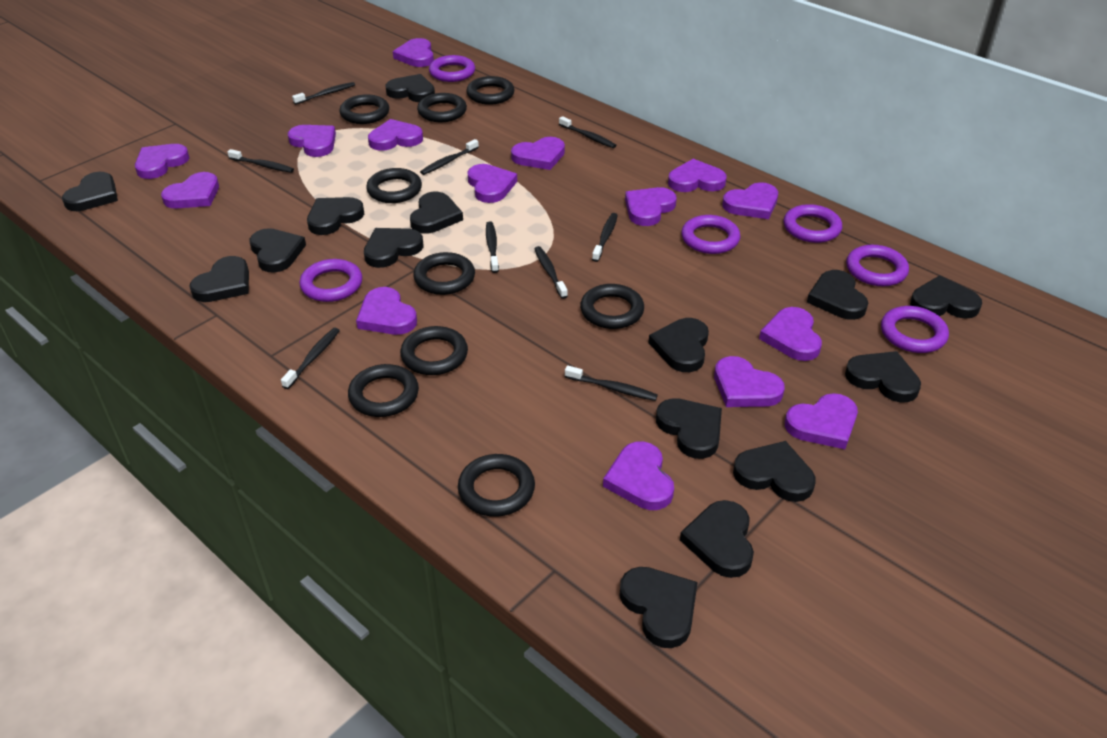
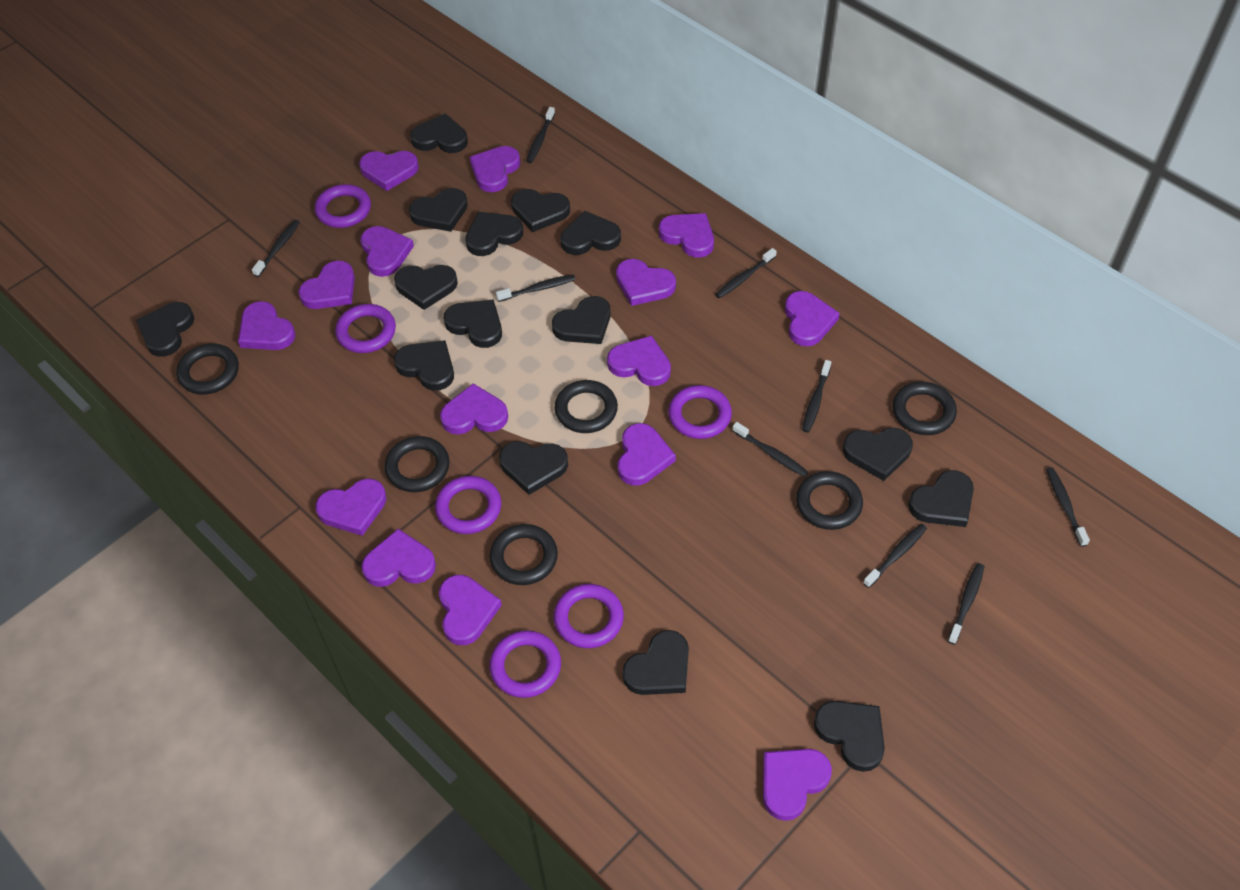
black ring: 9 -> 6

